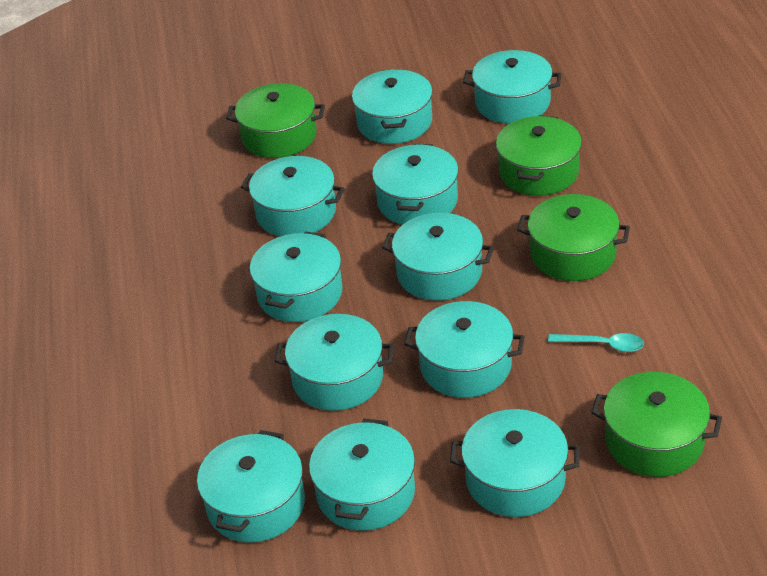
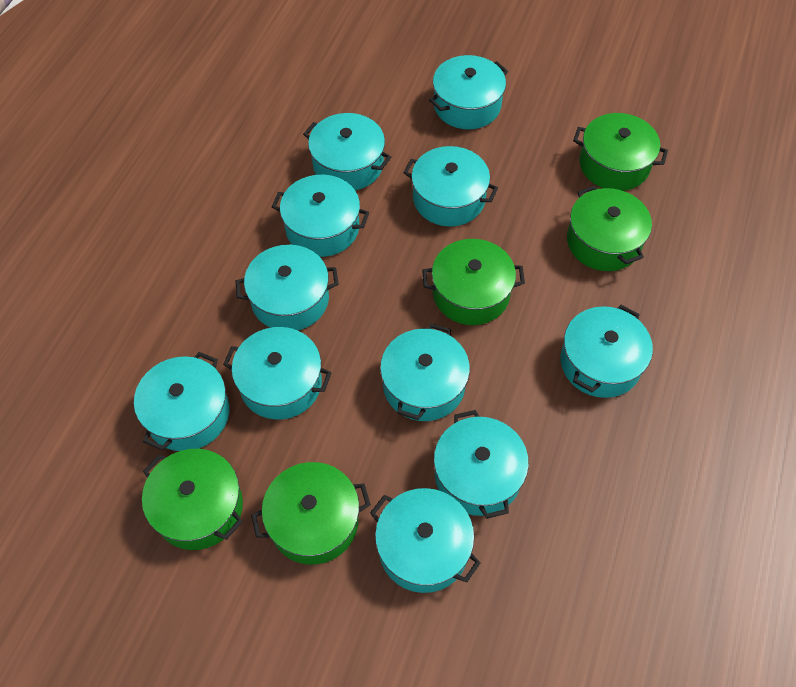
green pot: 4 -> 5
turquoise spoon: 1 -> 0

